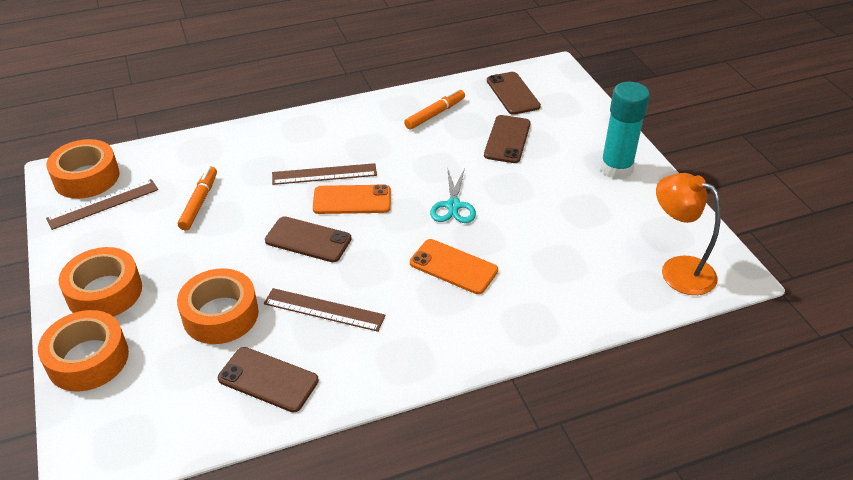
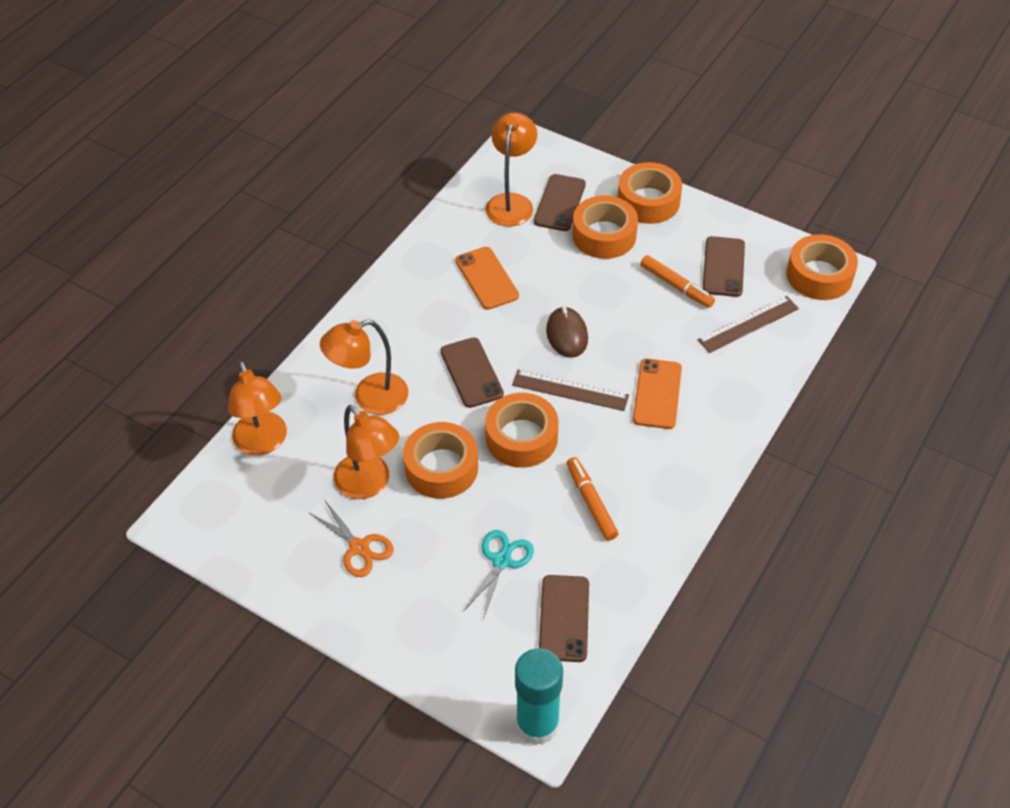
brown mouse: 0 -> 1
brown ruler: 3 -> 2
orange lamp: 1 -> 4
orange scissors: 0 -> 1
orange tape: 4 -> 5

